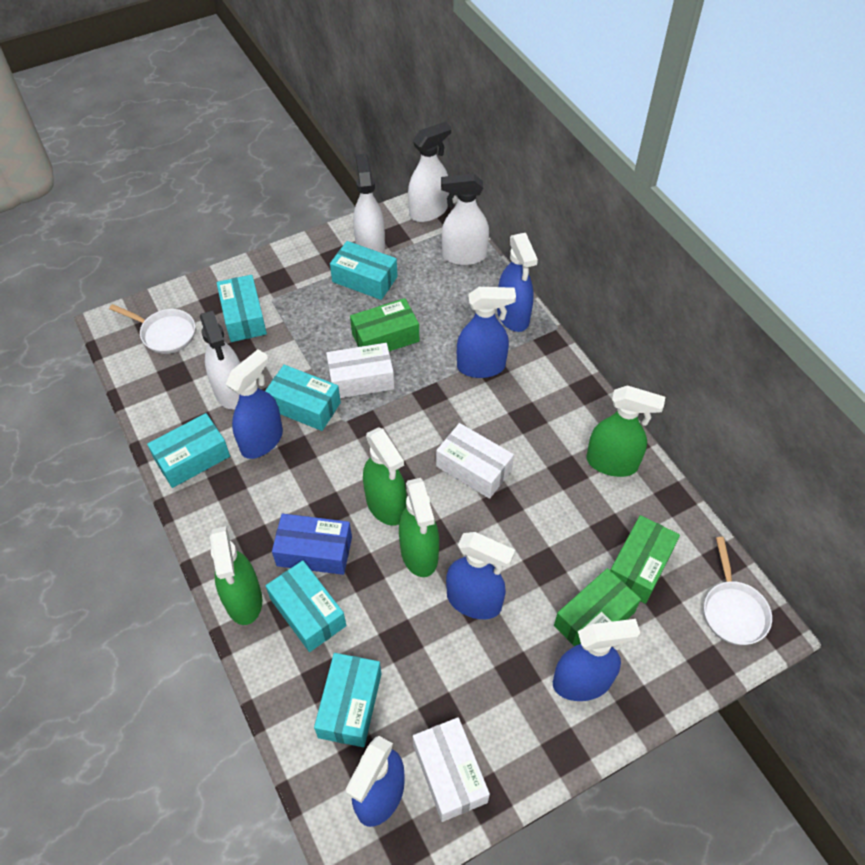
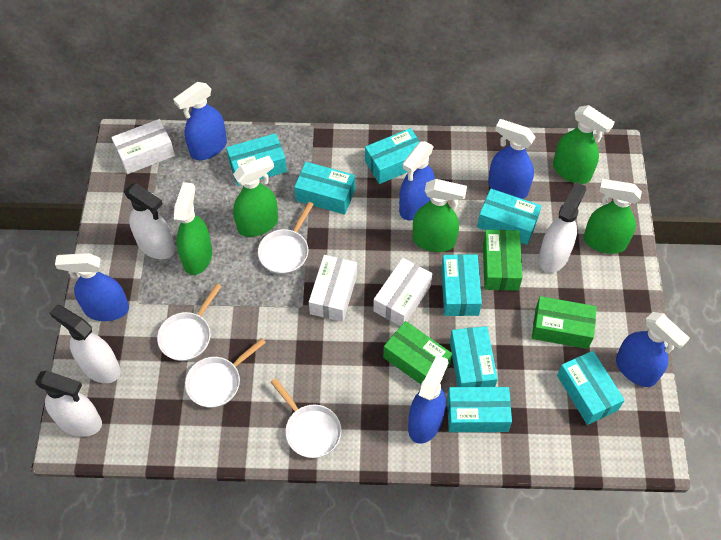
blue box: 1 -> 0
green spray bottle: 4 -> 5
turquoise box: 6 -> 8
white pan: 2 -> 4

